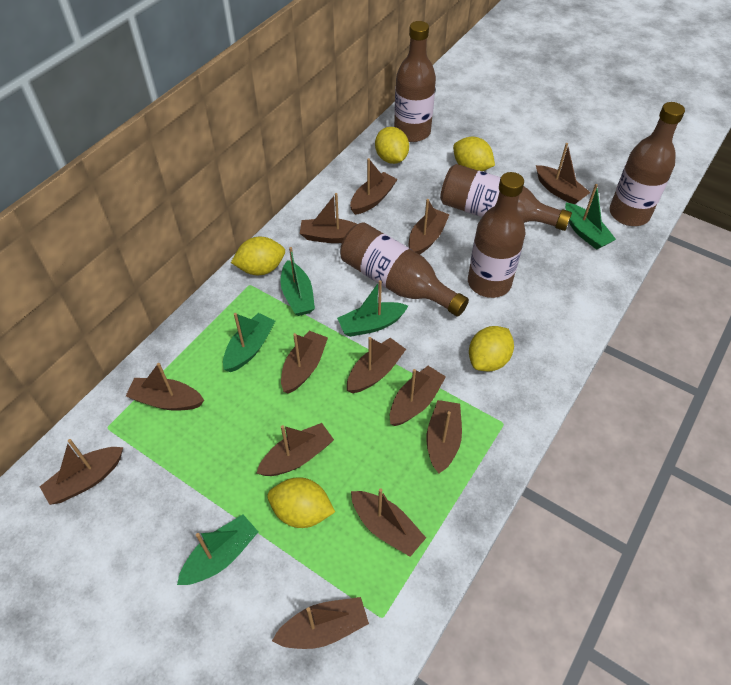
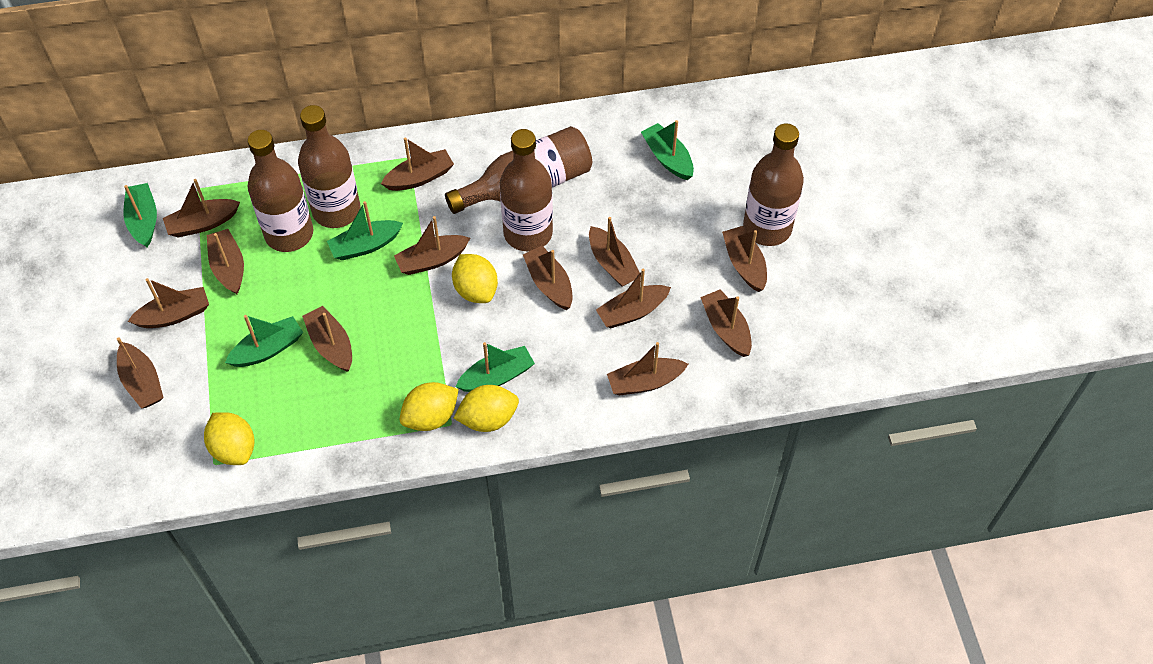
yellow lemon: 5 -> 4

